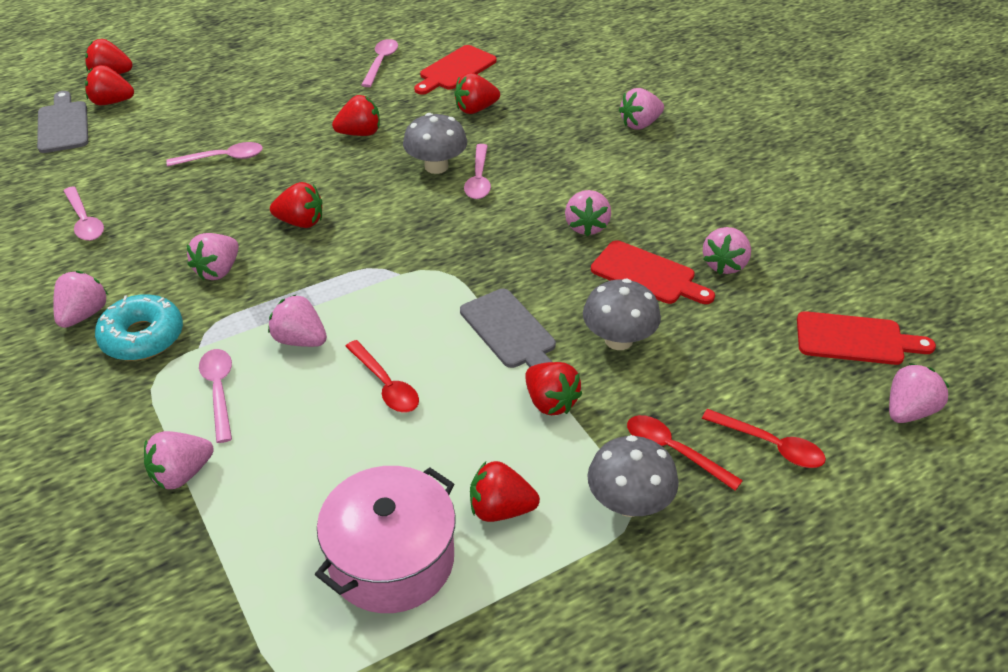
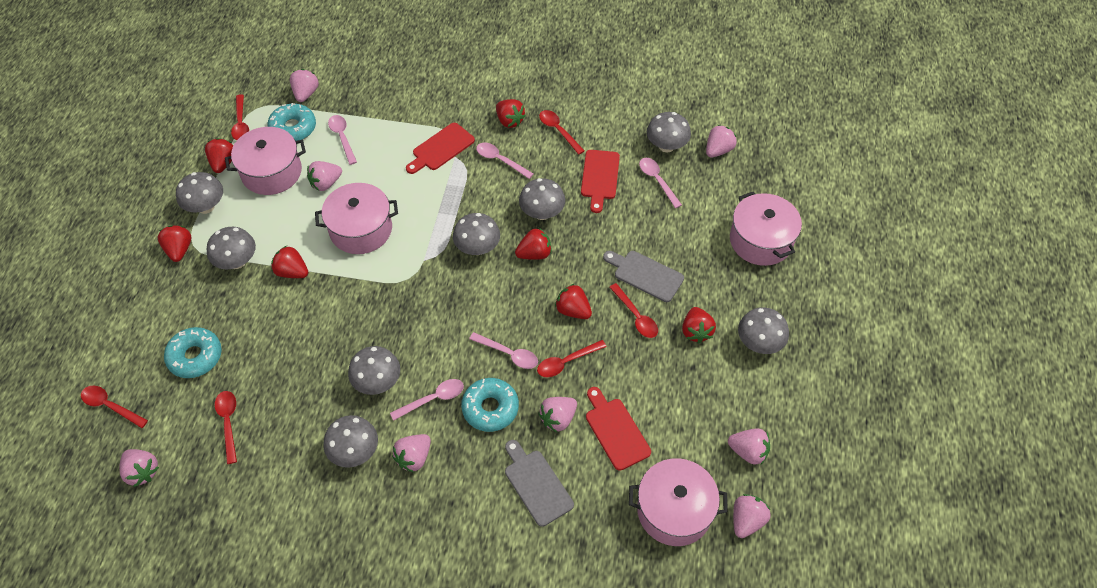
grey mushroom: 3 -> 8
pink pot: 1 -> 4
red spoon: 3 -> 6
turquoise donut: 1 -> 3

